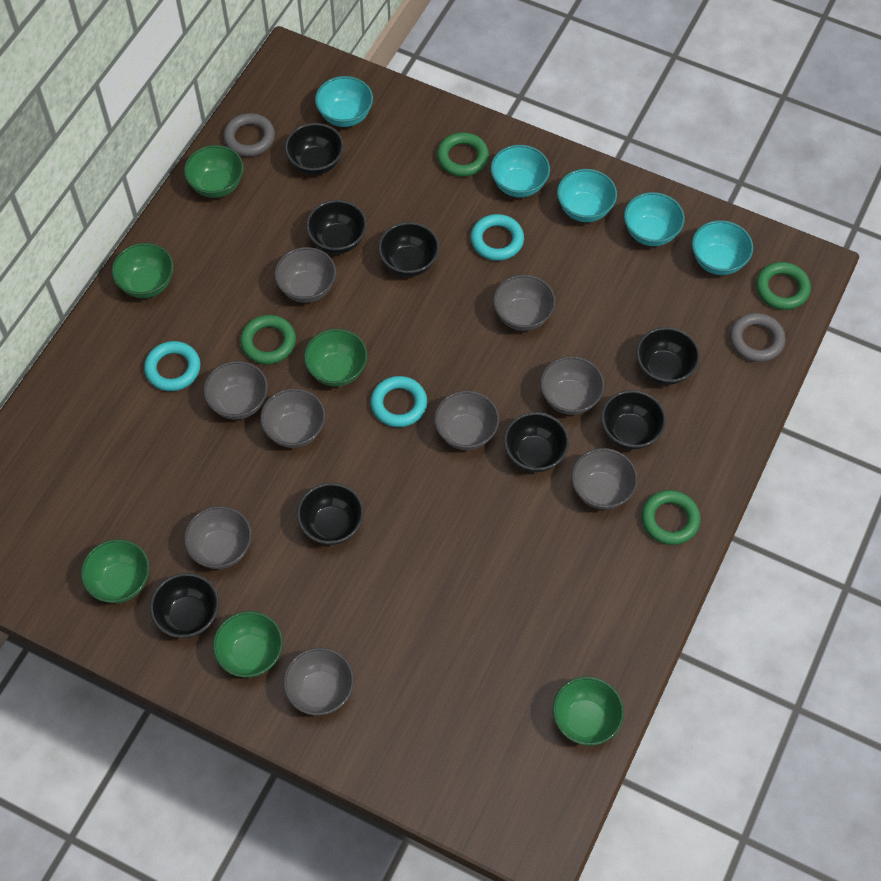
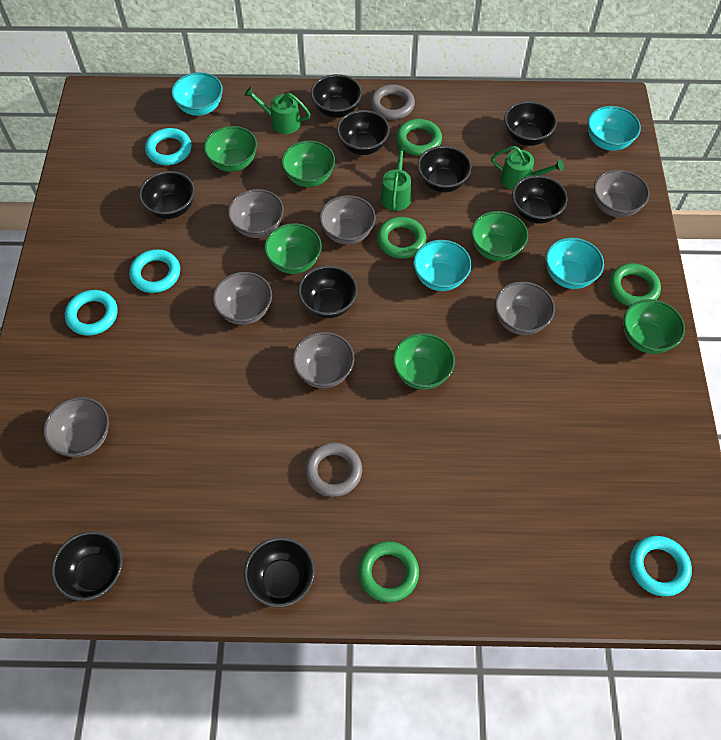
black bowl: 8 -> 9
green watering can: 0 -> 3
grey bowl: 9 -> 7
turquoise bowl: 5 -> 4
turquoise ring: 3 -> 4

